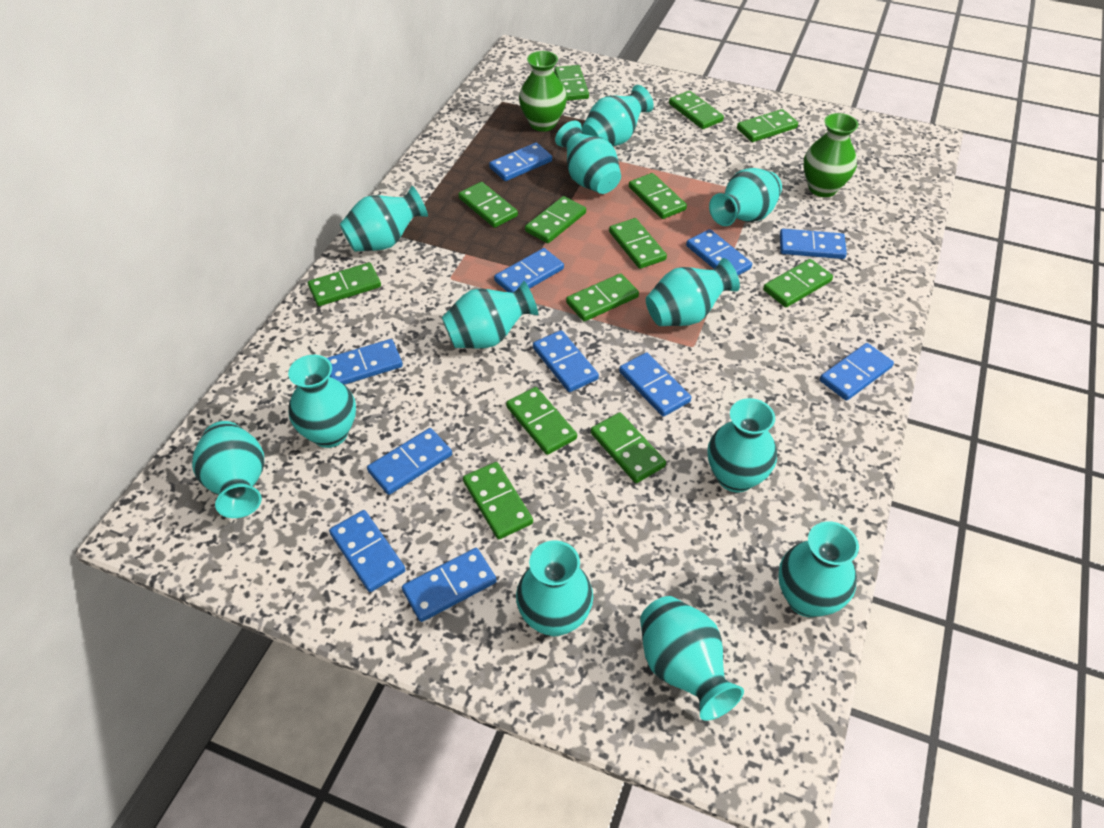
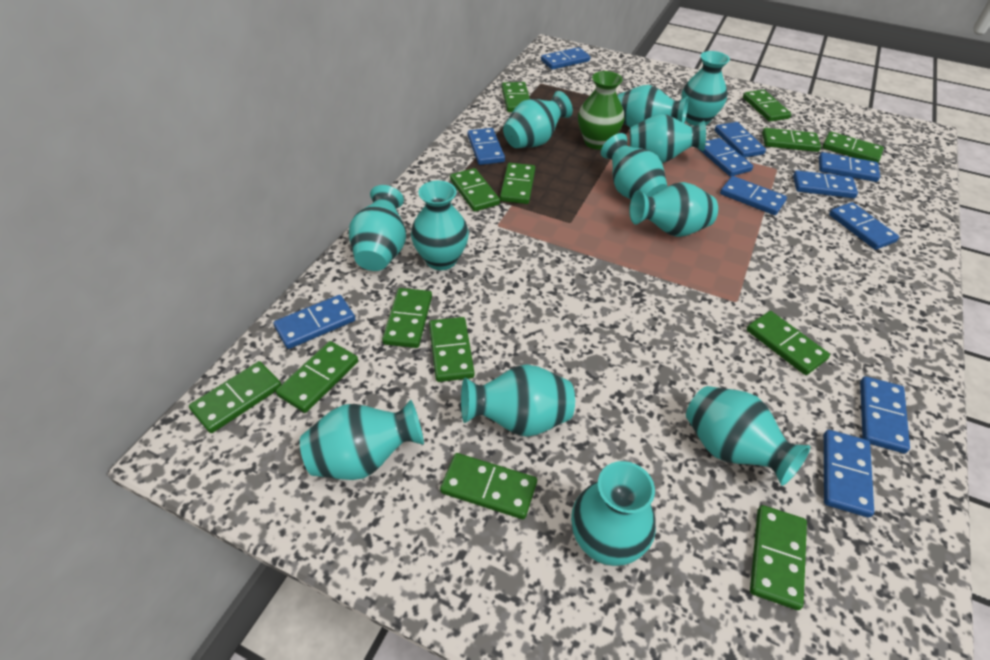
green vase: 2 -> 1

